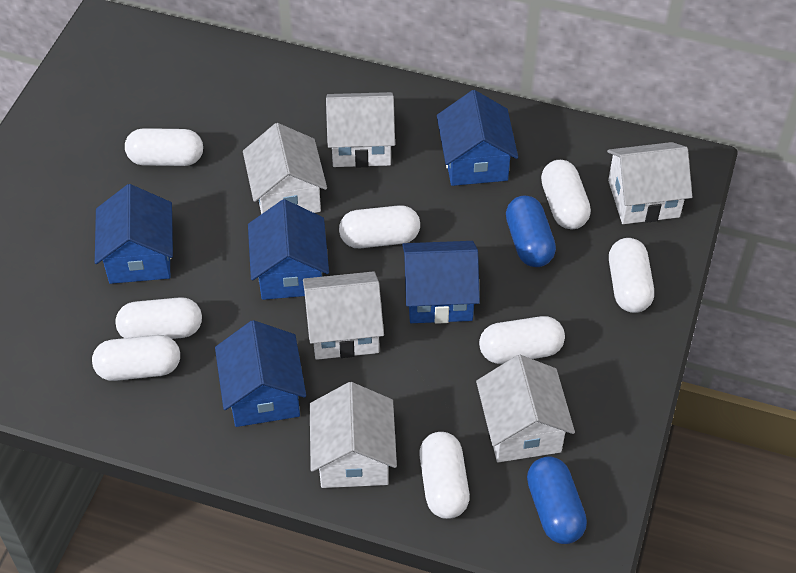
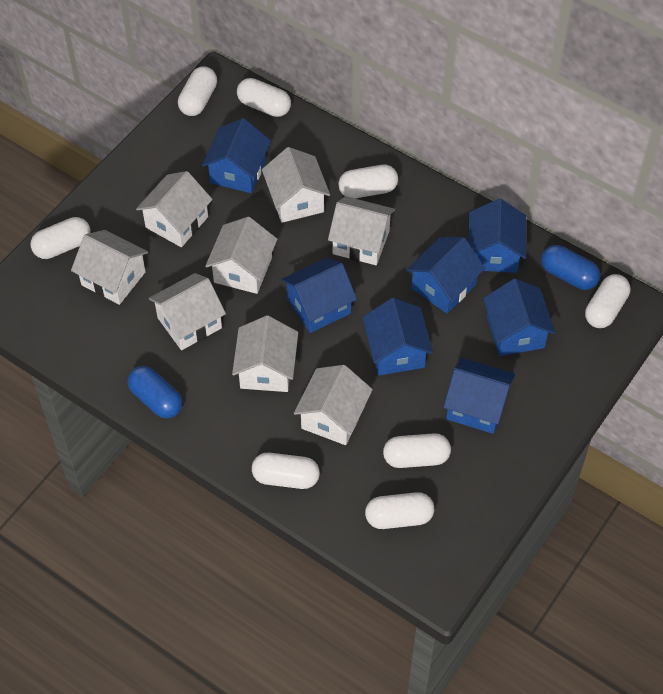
blue house: 5 -> 7
white house: 6 -> 8

